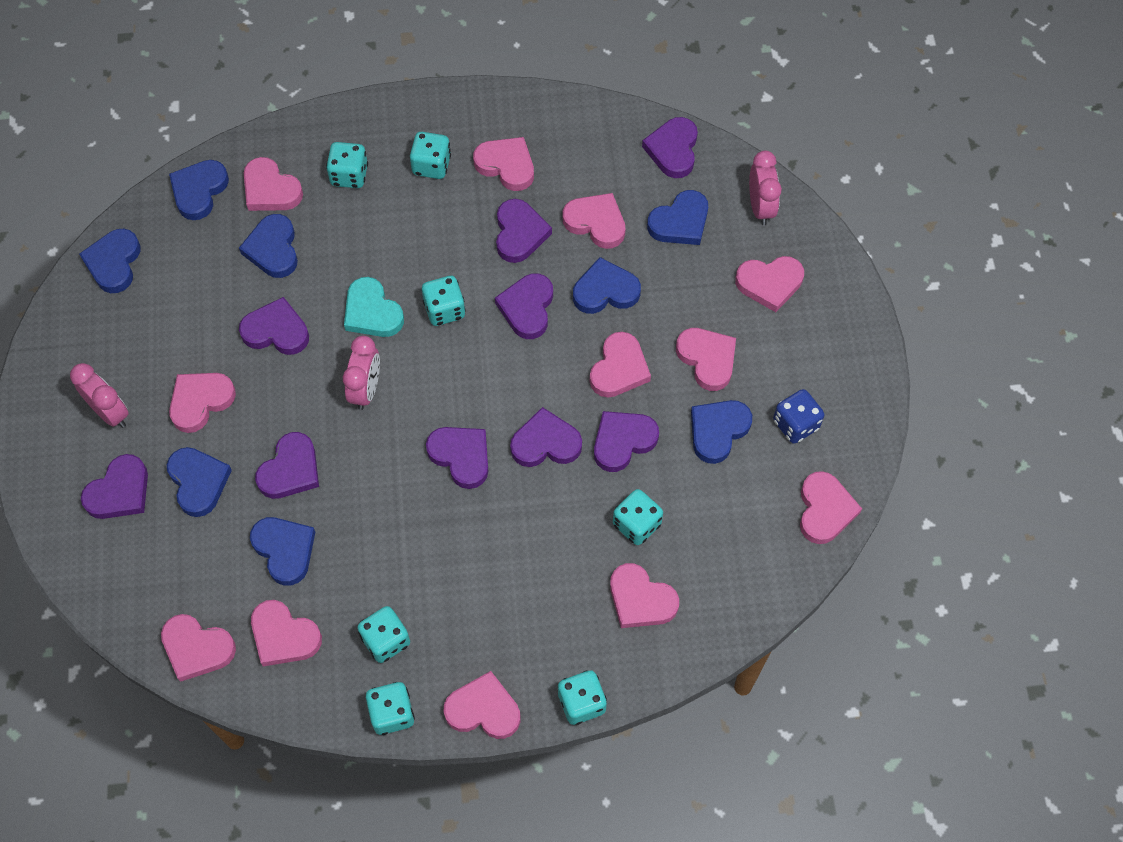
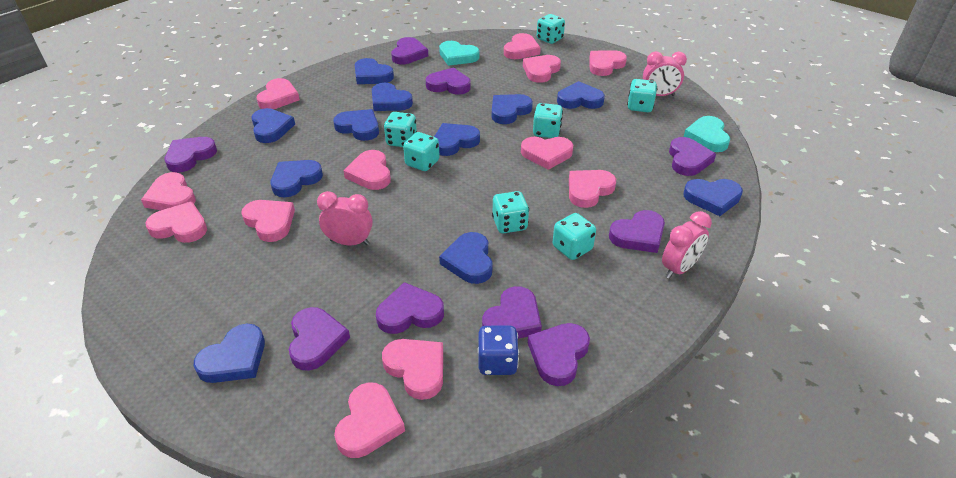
blue heart: 8 -> 11
turquoise heart: 1 -> 2

